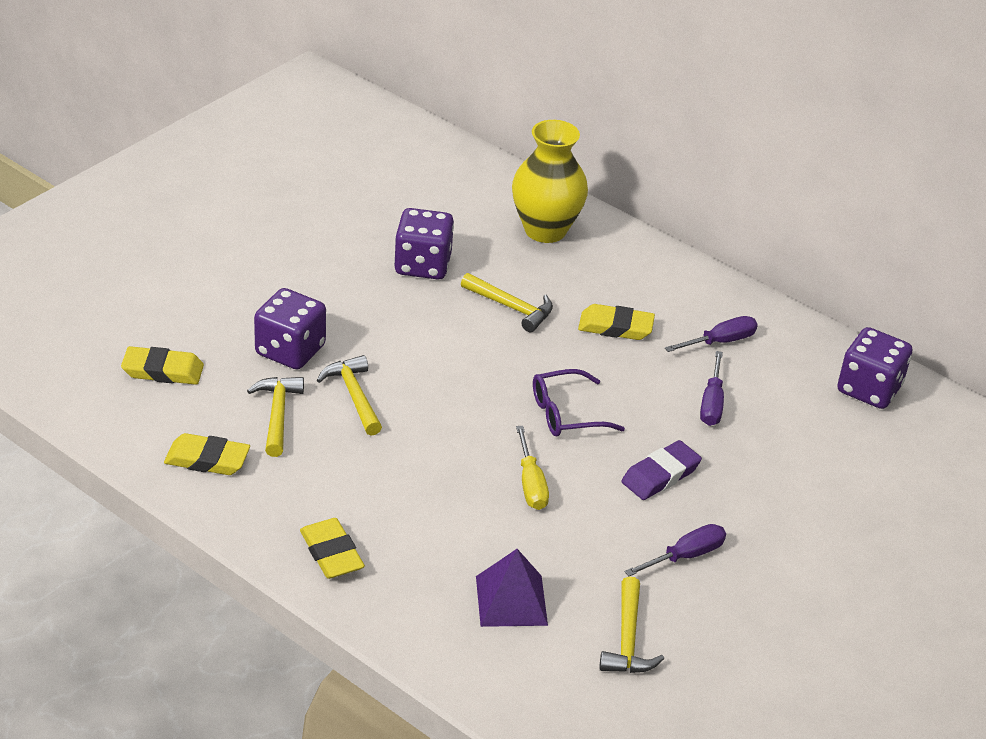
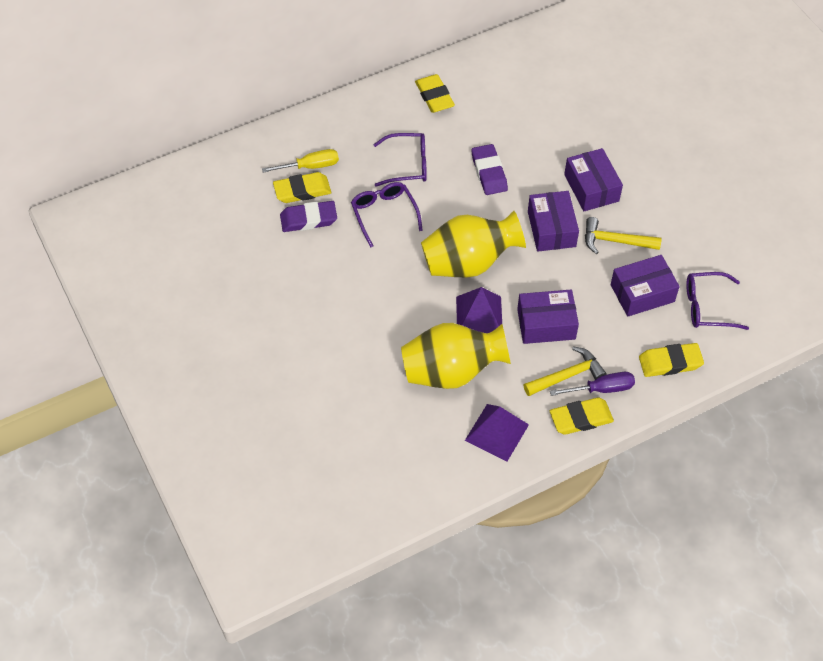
purple box: 0 -> 4
purple dice: 3 -> 0
purple eraser: 1 -> 2
purple glasses: 1 -> 3
purple pyramid: 1 -> 2
purple screwdriver: 3 -> 1
yellow hammer: 4 -> 2
yellow vase: 1 -> 2

